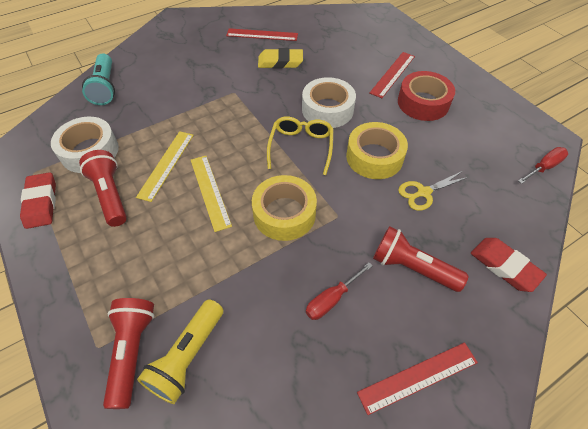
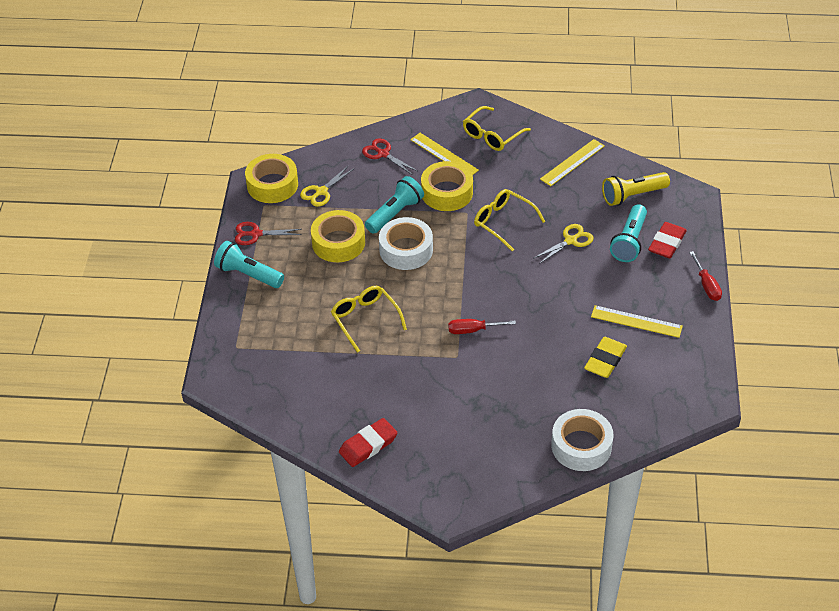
red flashlight: 3 -> 0
red ruler: 3 -> 0
red scissors: 0 -> 2
red tape: 1 -> 0
turquoise flashlight: 1 -> 3
yellow glasses: 1 -> 3
yellow ruler: 2 -> 3
yellow scissors: 1 -> 2
yellow tape: 2 -> 3

